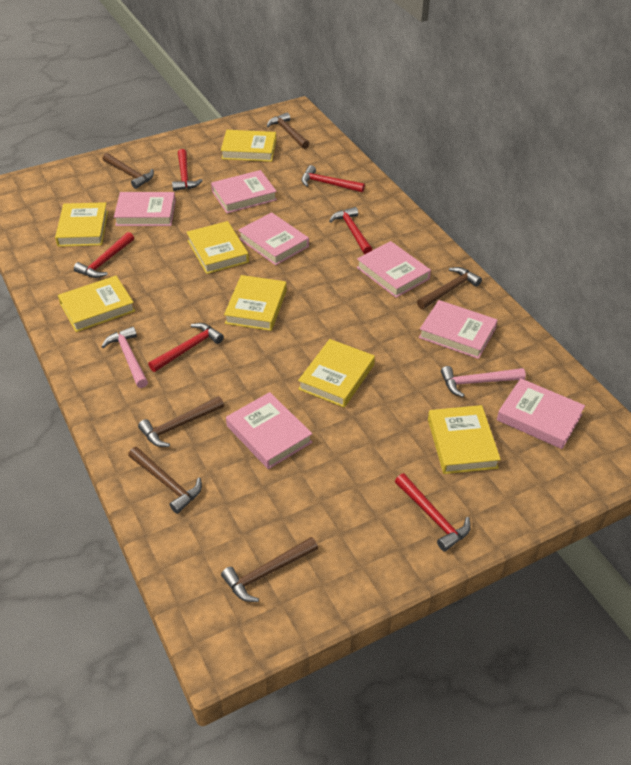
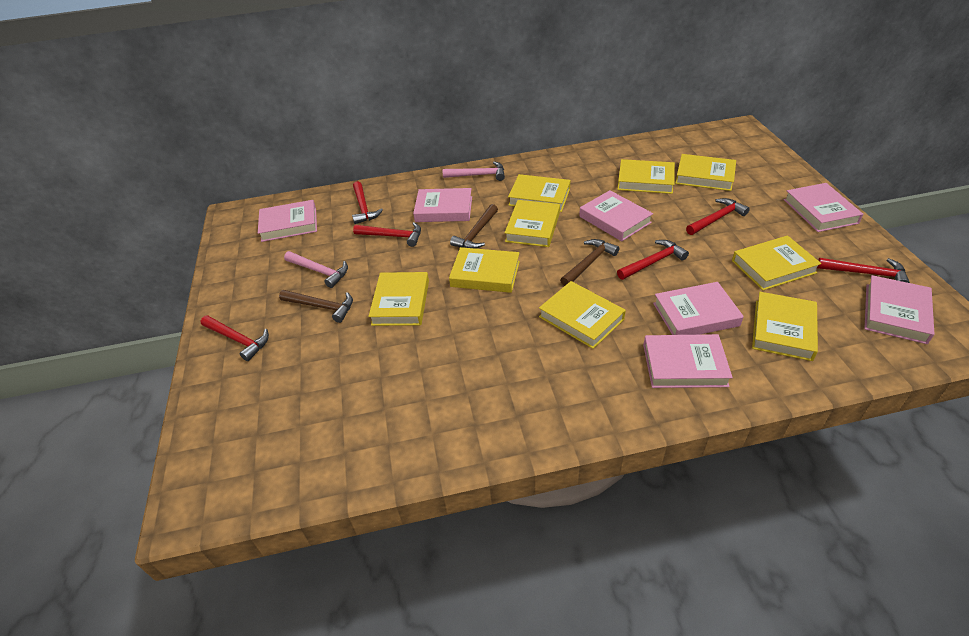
brown hammer: 6 -> 3
yellow book: 7 -> 9

